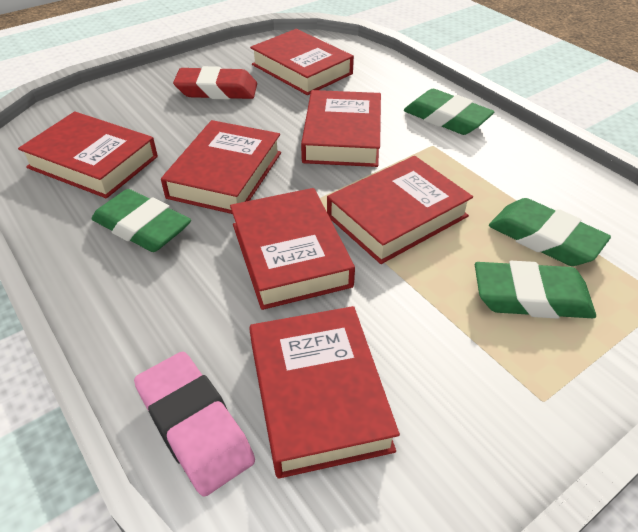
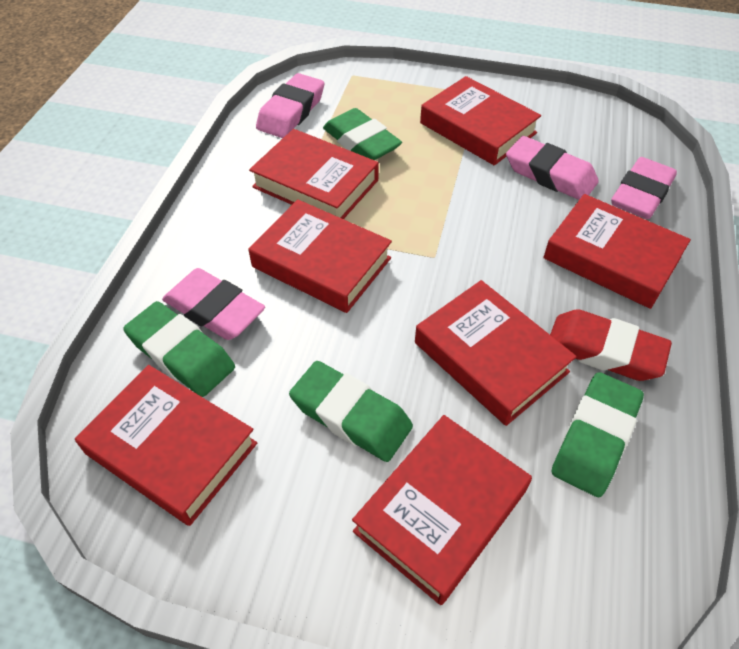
pink eraser: 1 -> 4

